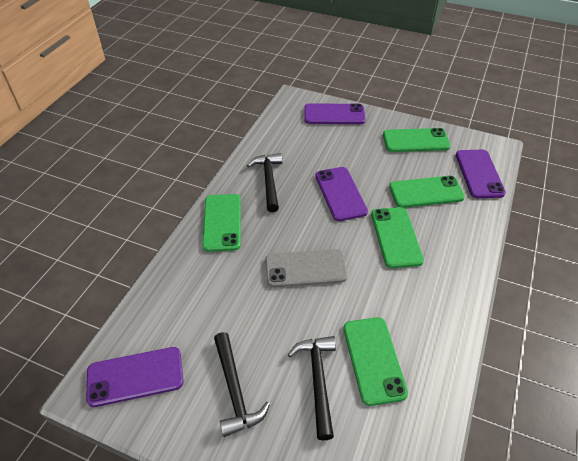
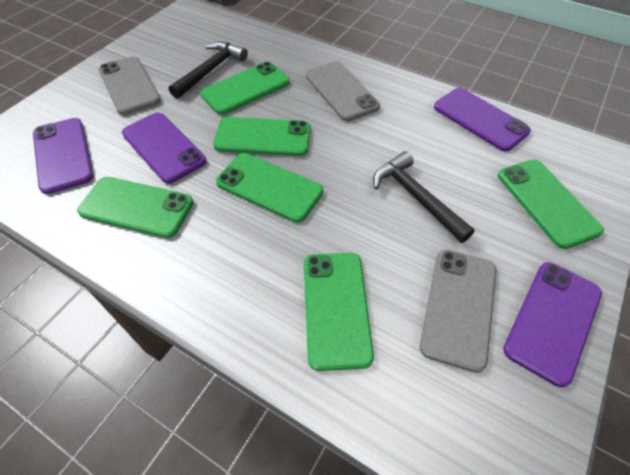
black hammer: 3 -> 2
green phone: 5 -> 6
grey phone: 1 -> 3

